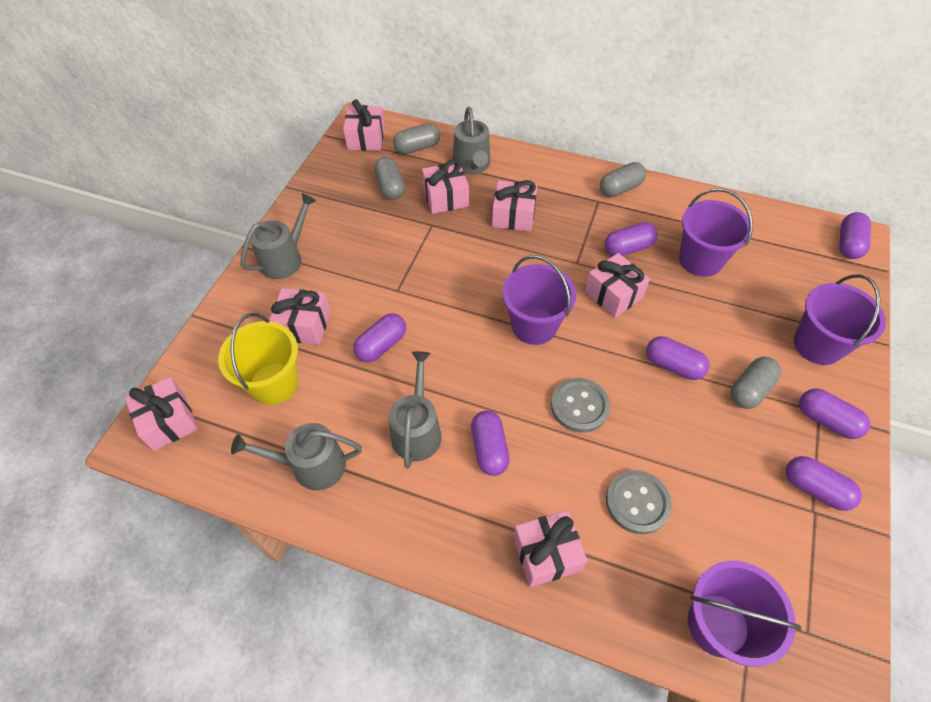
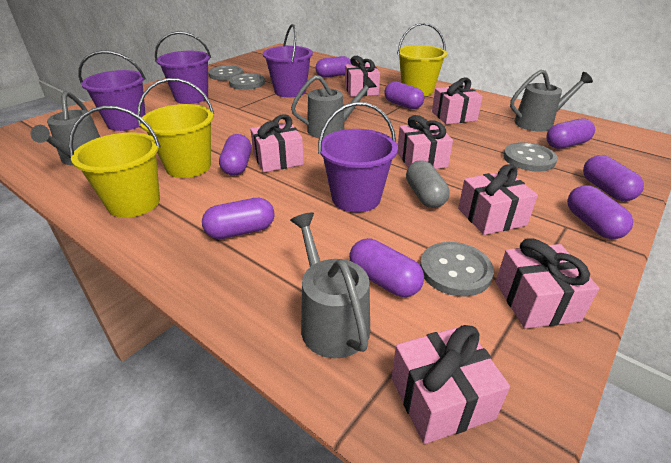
grey button: 2 -> 4
grey capsule: 4 -> 1
purple capsule: 7 -> 8
yellow bucket: 1 -> 3

